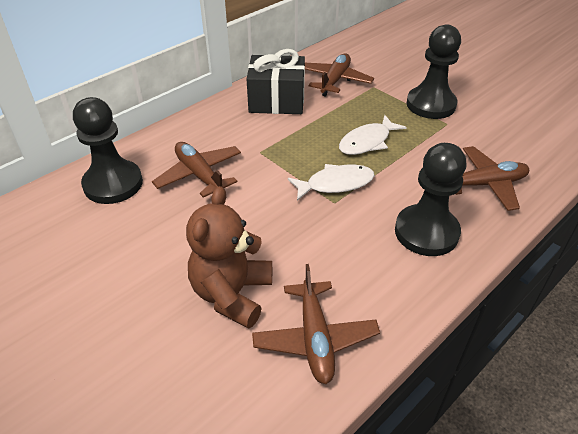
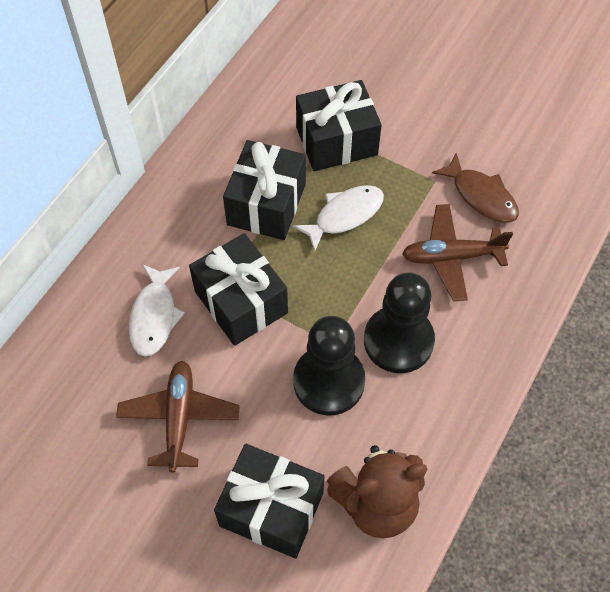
black gift: 1 -> 4
black pawn: 3 -> 2
brown fish: 0 -> 1
brown plane: 4 -> 2

